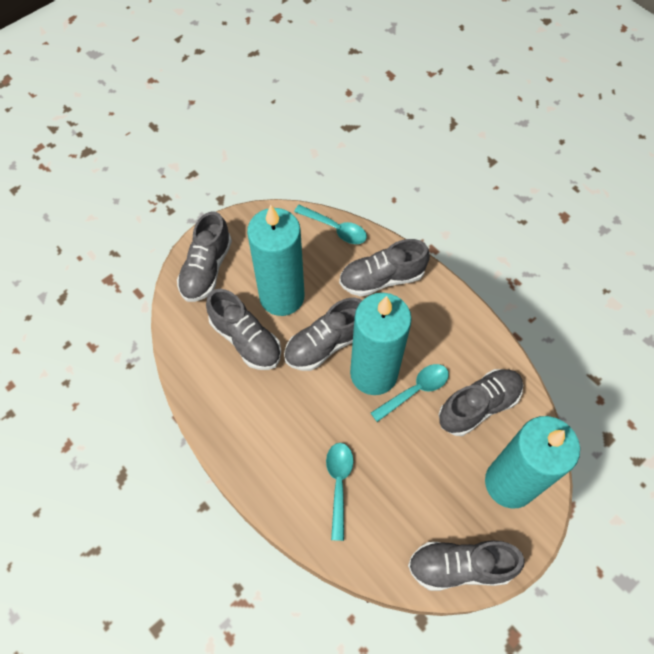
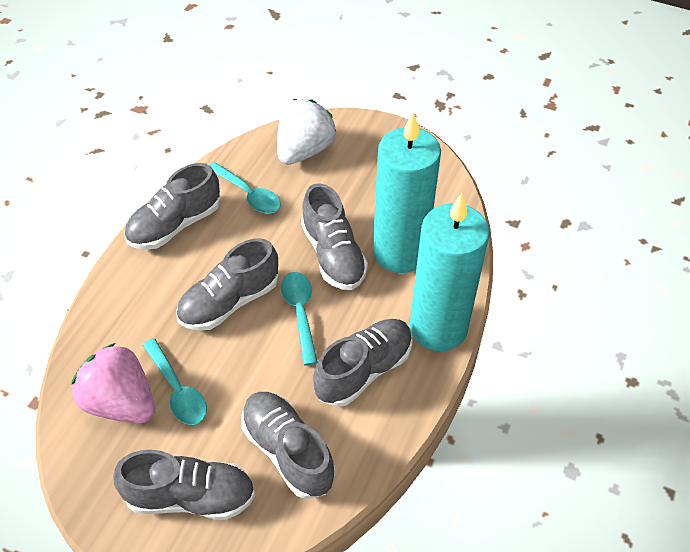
pink strawberry: 0 -> 1
turquoise candle: 3 -> 2
white strawberry: 0 -> 1

